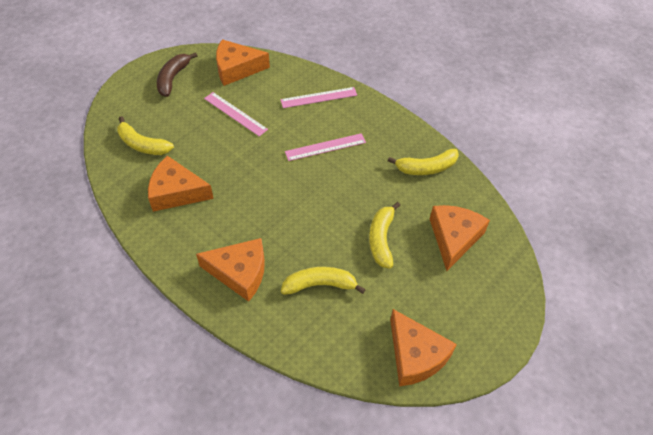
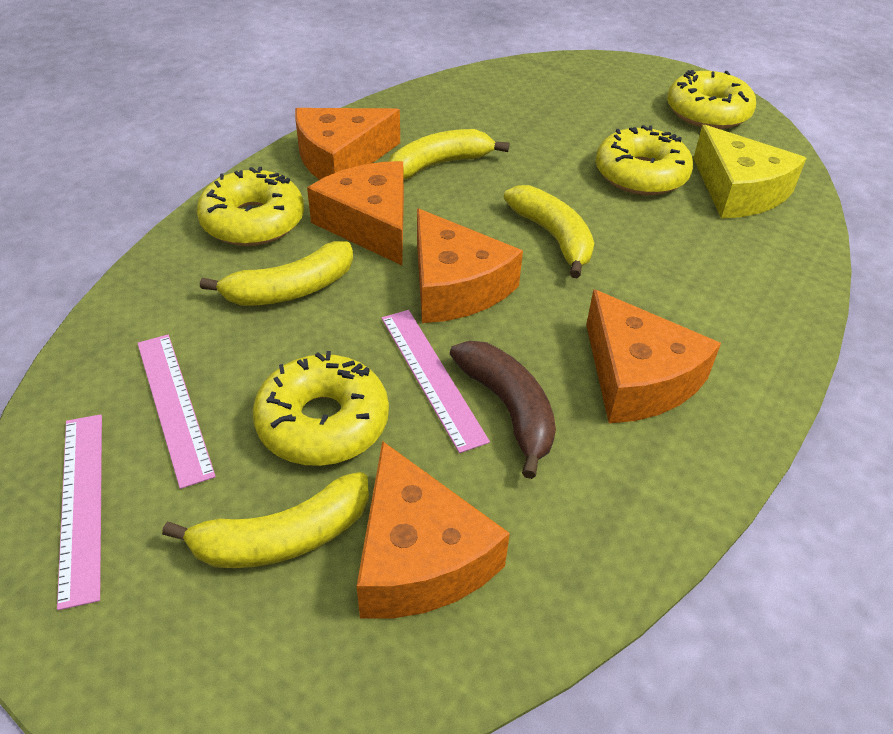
yellow cheese: 0 -> 1
yellow donut: 0 -> 4

